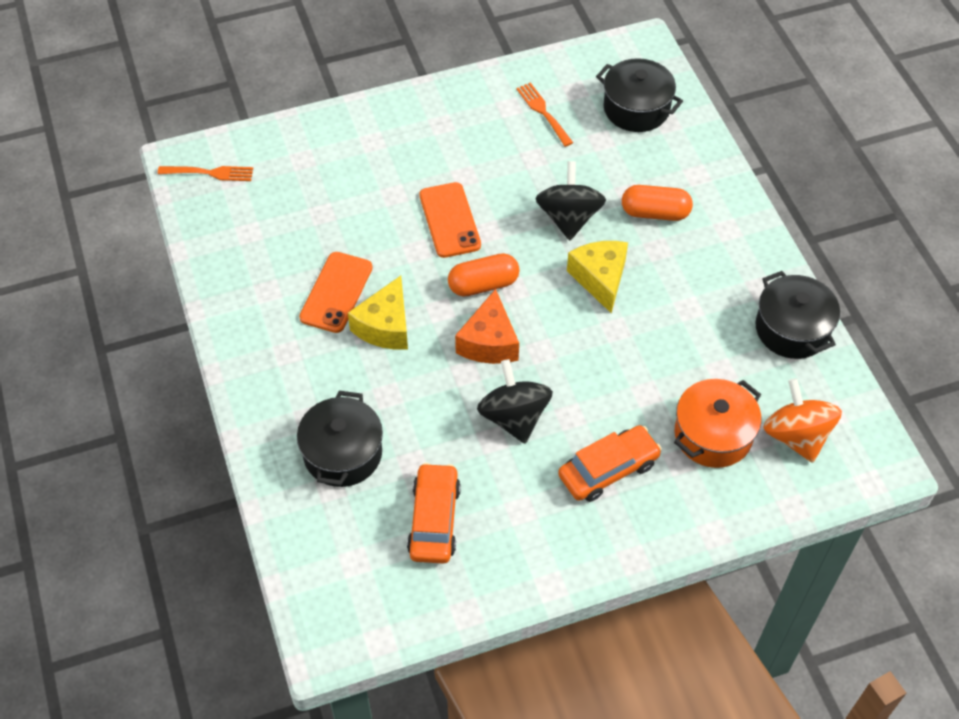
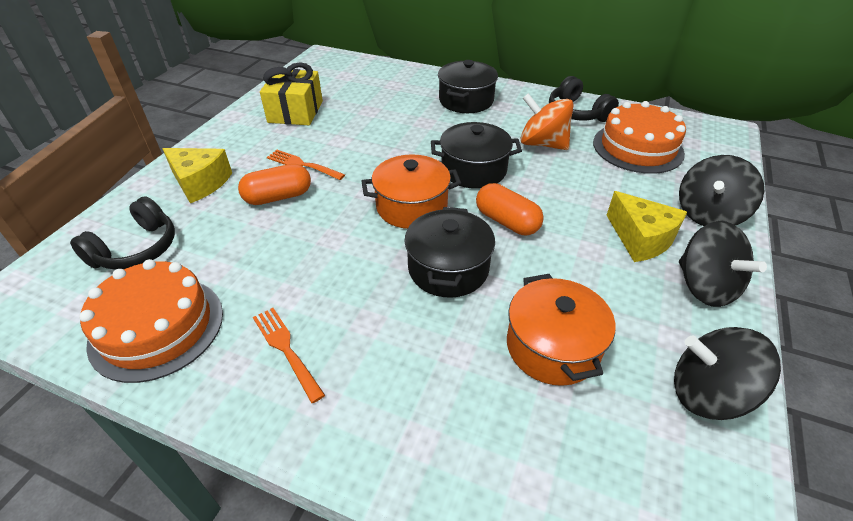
black headphones: 0 -> 2
black spinning top: 2 -> 3
orange cake: 0 -> 2
orange car: 2 -> 0
orange cheese: 1 -> 0
orange phone: 2 -> 0
orange pot: 1 -> 2
yellow gift: 0 -> 1

